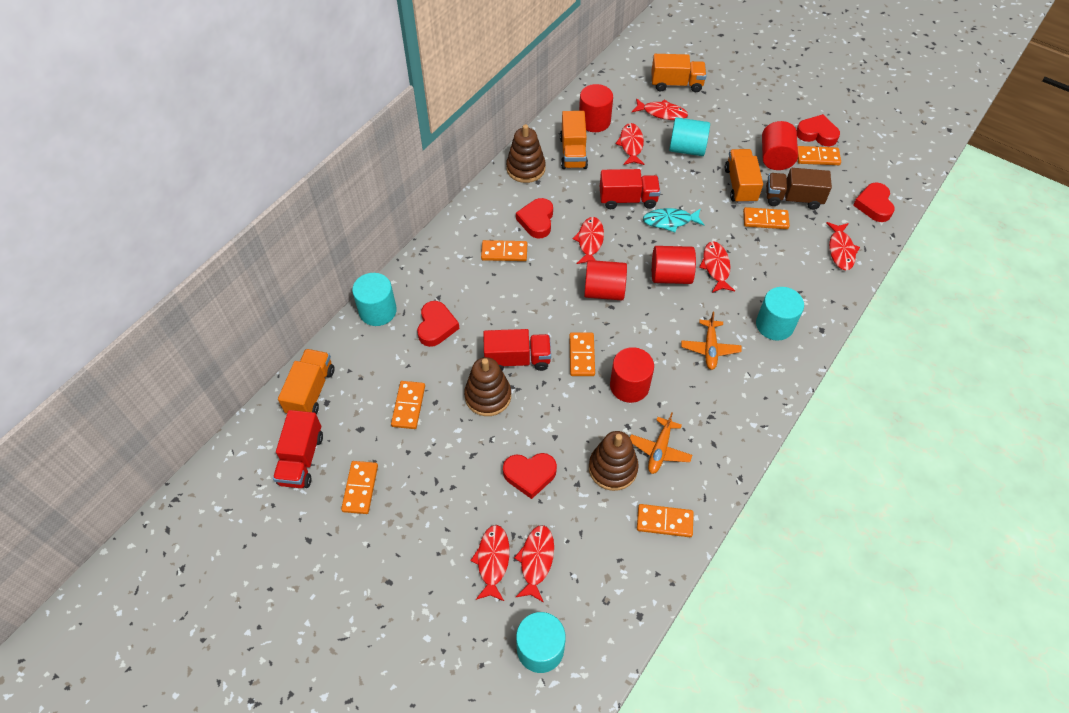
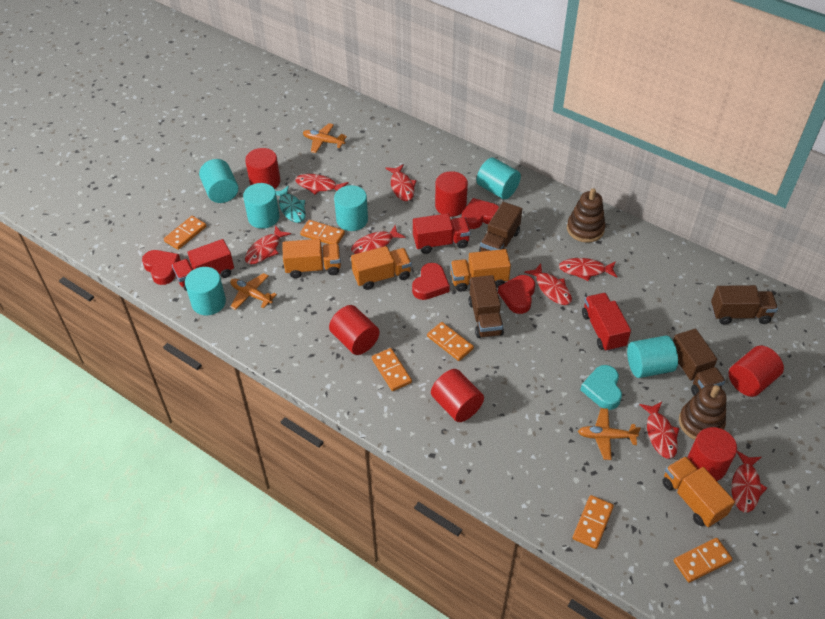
brown stacking toy: 3 -> 2
brown truck: 1 -> 4
orange domino: 7 -> 6
orange plane: 2 -> 3
red cylinder: 5 -> 6
red fish: 7 -> 8
red heart: 5 -> 4
turquoise cylinder: 4 -> 6
turquoise heart: 0 -> 1

